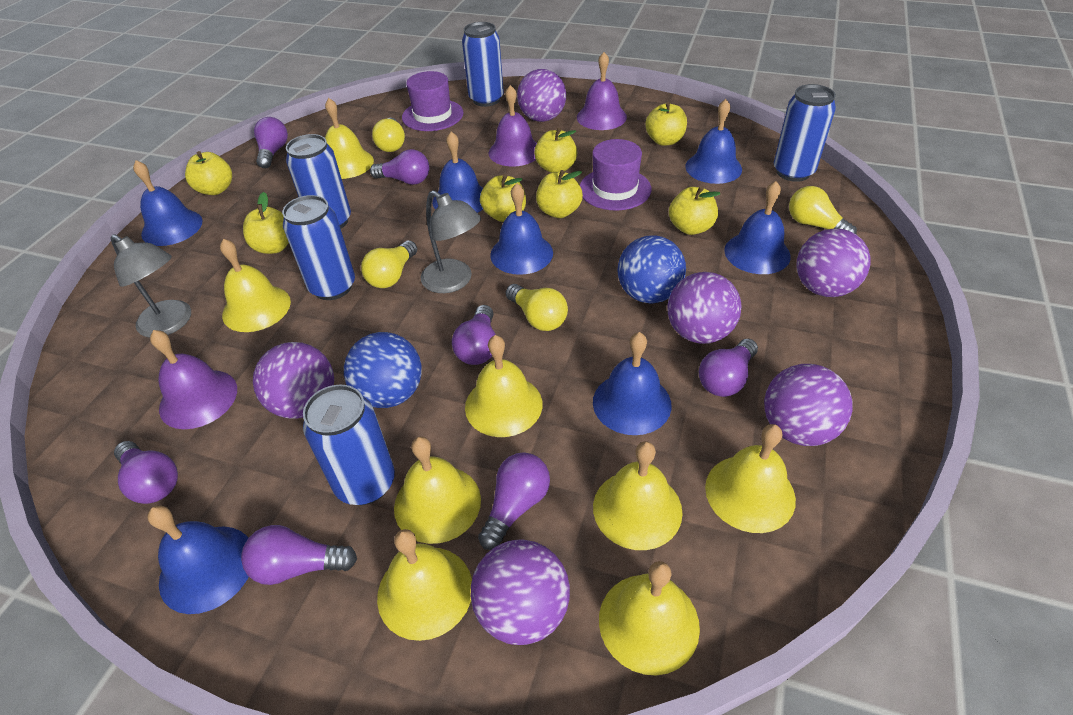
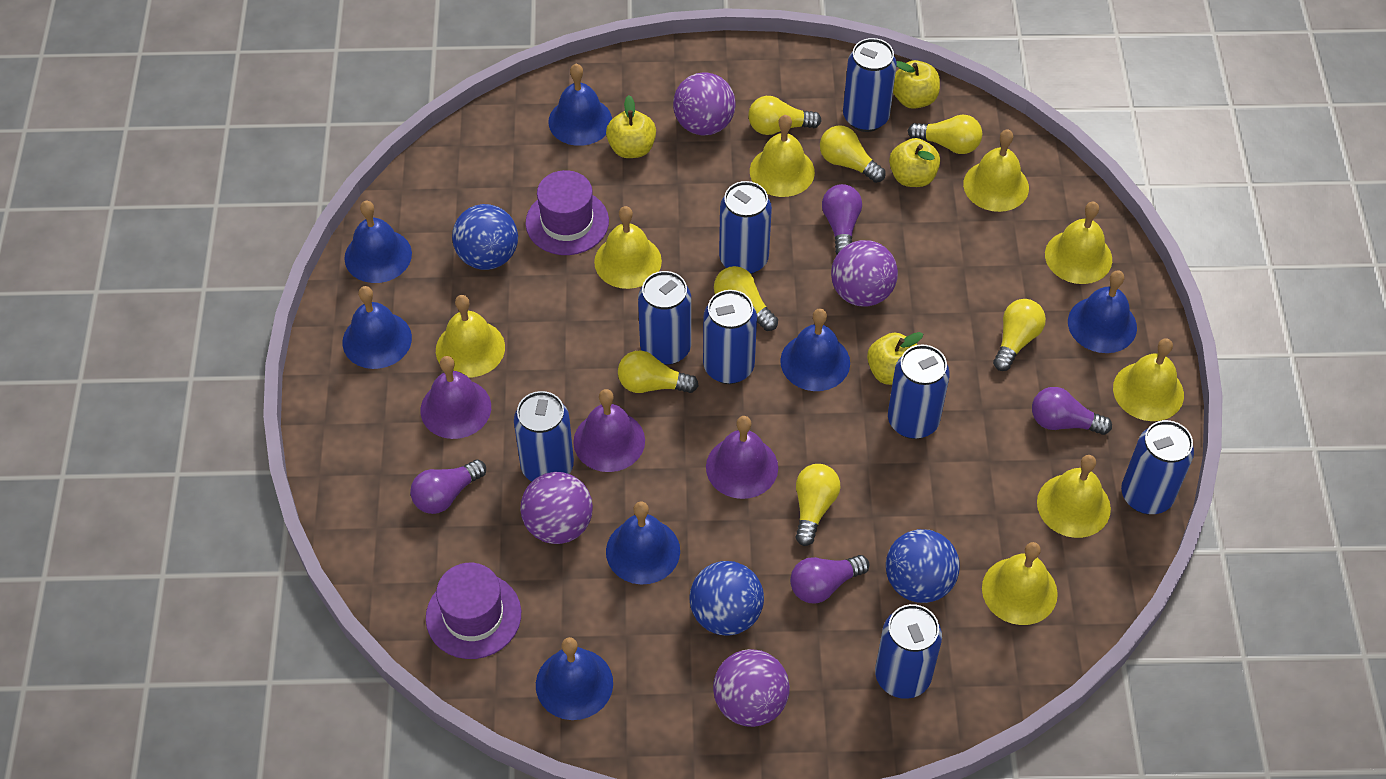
blue ball: 2 -> 3
blue can: 5 -> 8
grey lamp: 2 -> 0
purple ball: 6 -> 4
purple light bulb: 7 -> 4
yellow apple: 7 -> 4
yellow light bulb: 4 -> 7

